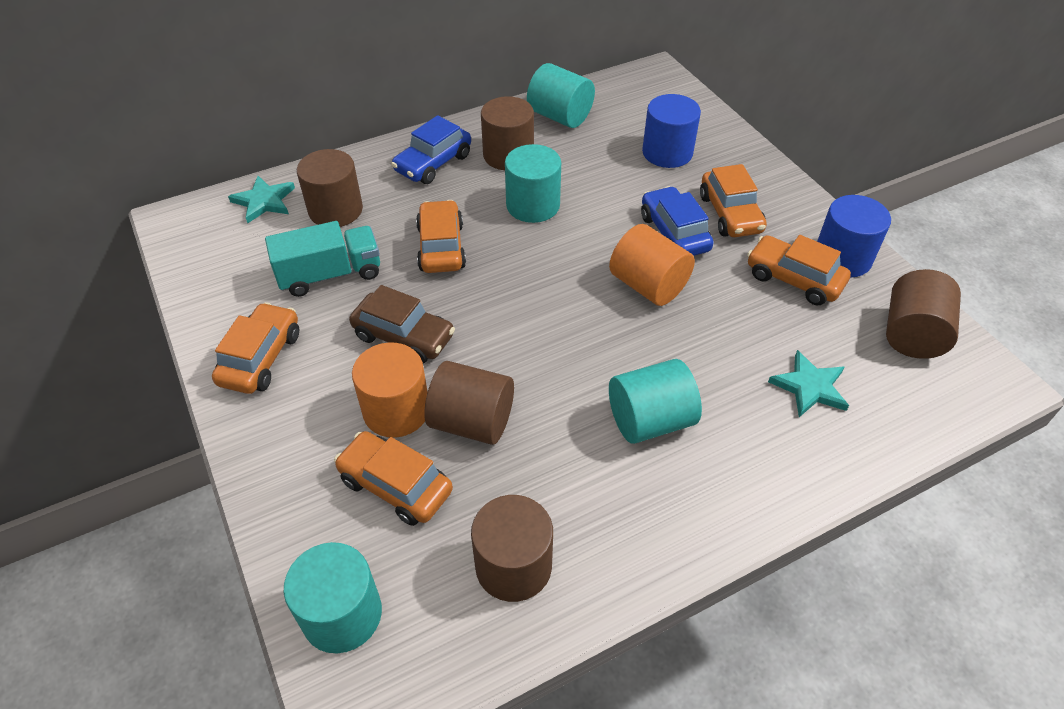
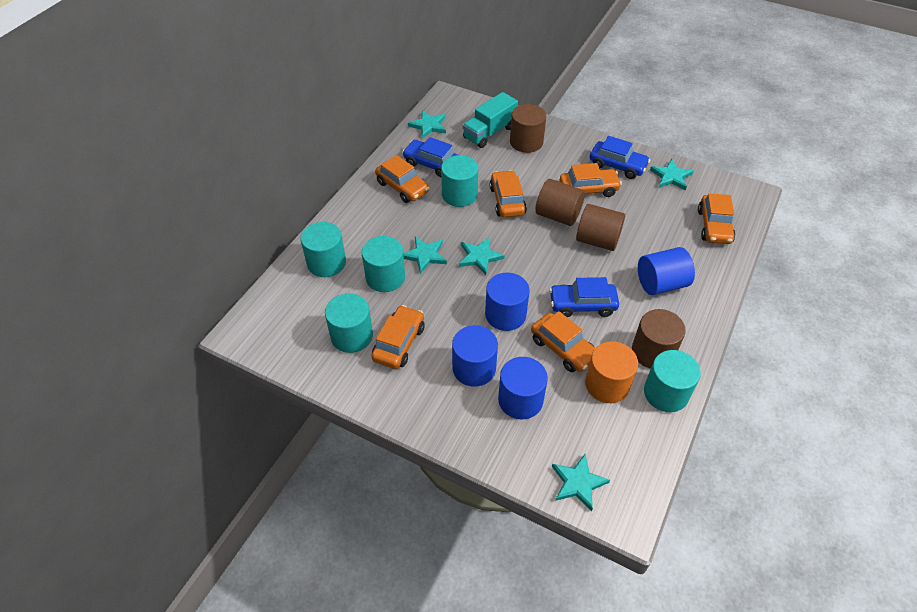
blue car: 2 -> 3
blue cylinder: 2 -> 4
brown car: 1 -> 0
brown cylinder: 5 -> 4
orange car: 5 -> 6
orange cylinder: 2 -> 1
turquoise cylinder: 4 -> 5
turquoise star: 2 -> 5

